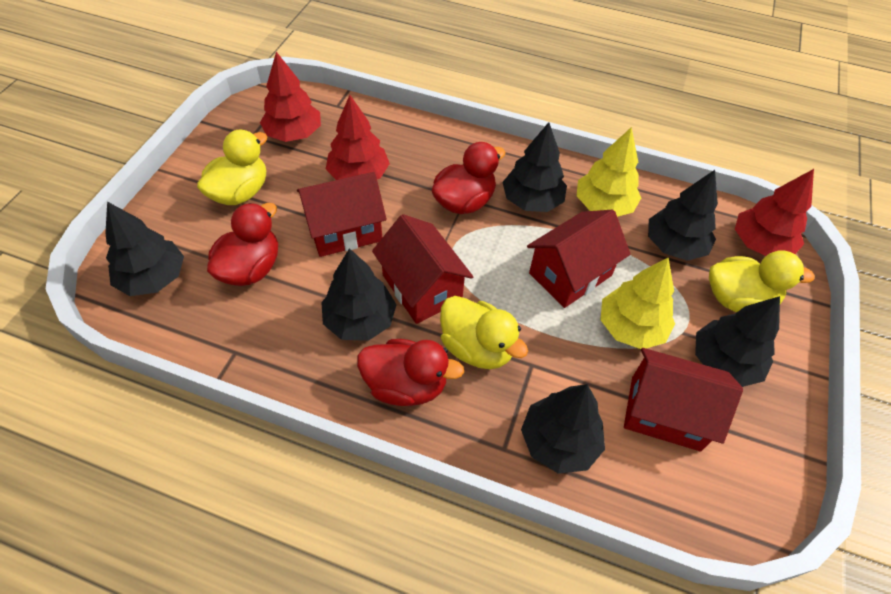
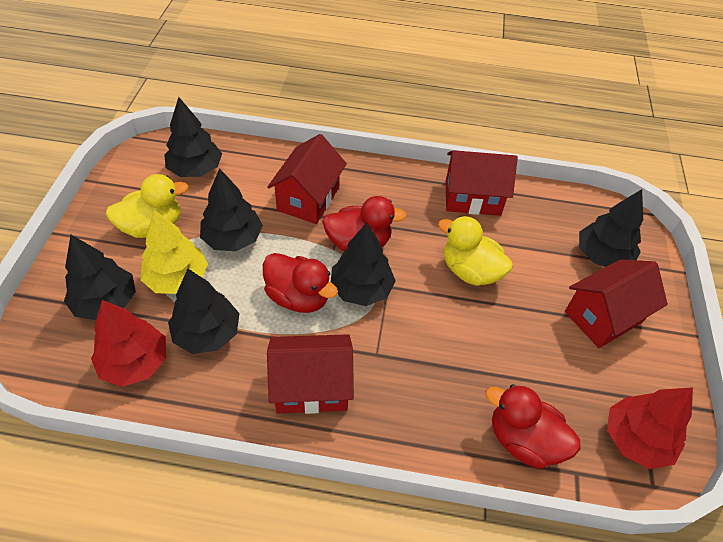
red tree: 3 -> 2
yellow duck: 3 -> 2
yellow tree: 2 -> 1

